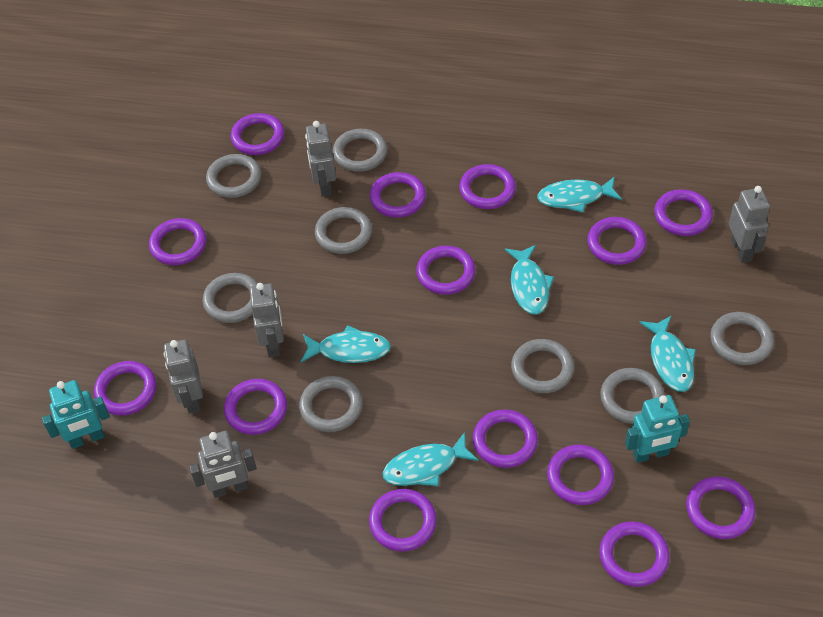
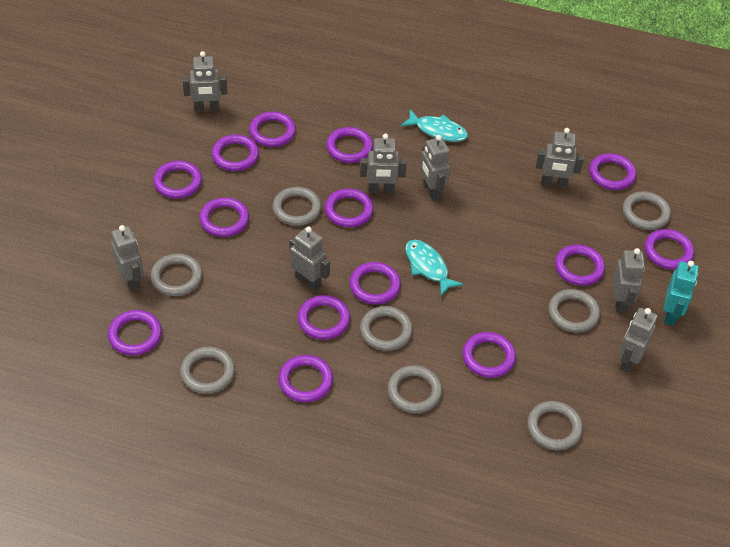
grey robot: 5 -> 8
turquoise fish: 5 -> 2
turquoise robot: 2 -> 1

